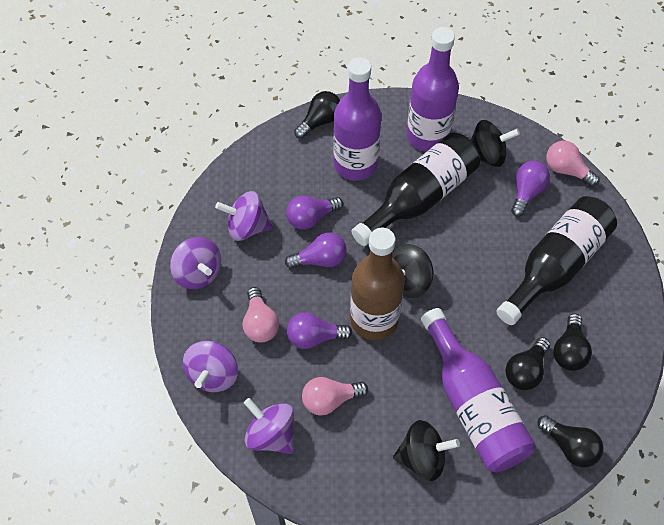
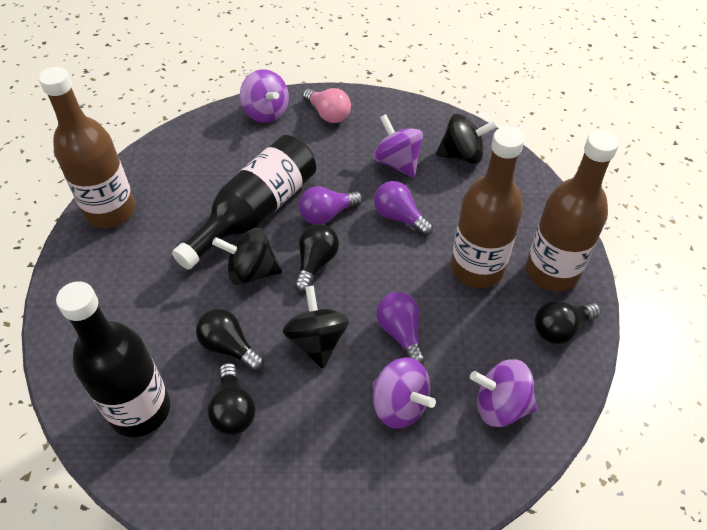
brown bottle: 1 -> 3
pink light bulb: 3 -> 1
purple bottle: 3 -> 0
purple light bulb: 4 -> 3

